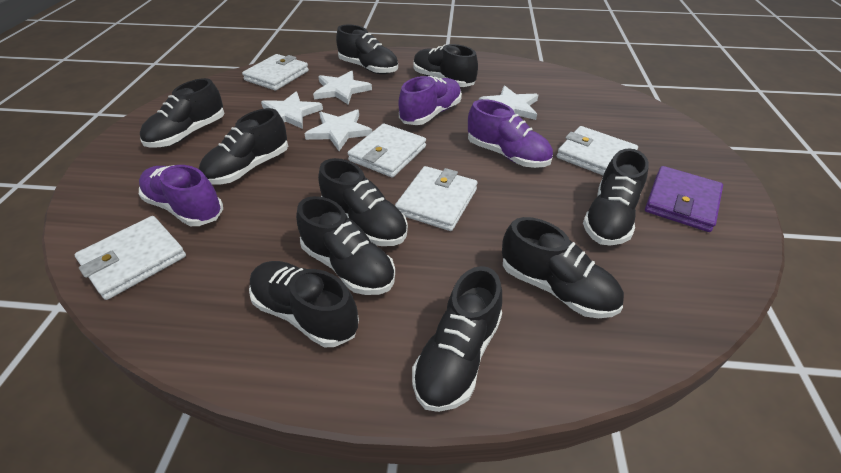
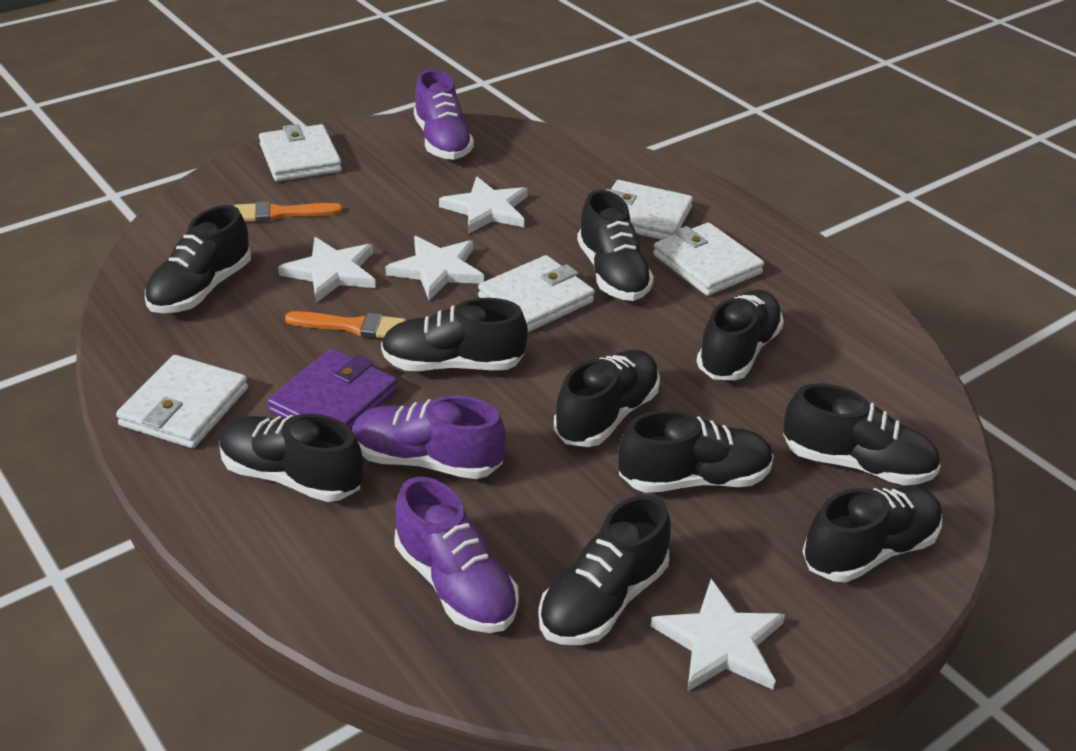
orange brush: 0 -> 2

